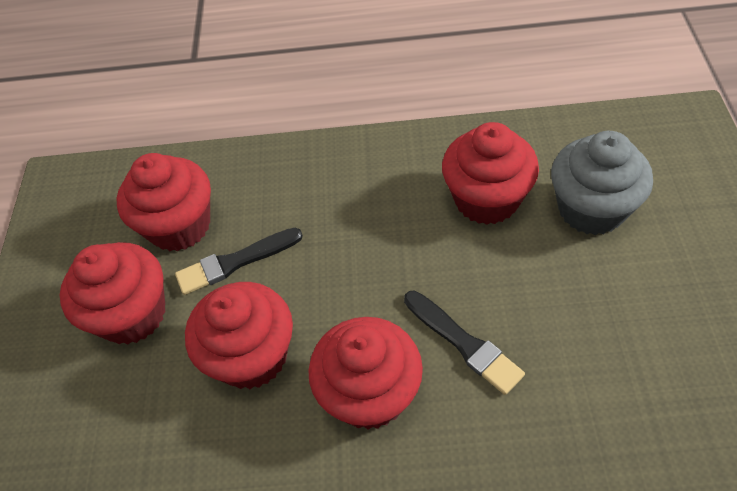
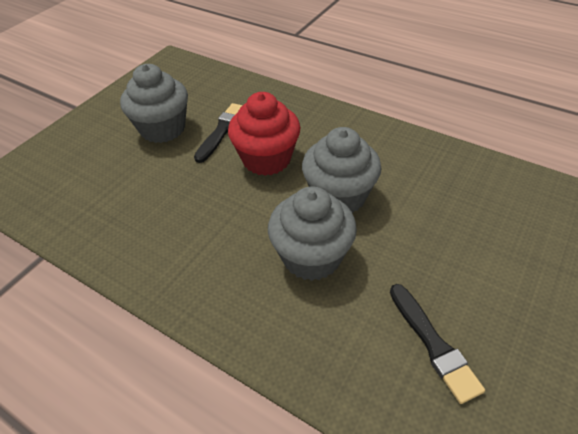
grey cupcake: 1 -> 3
red cupcake: 5 -> 1

